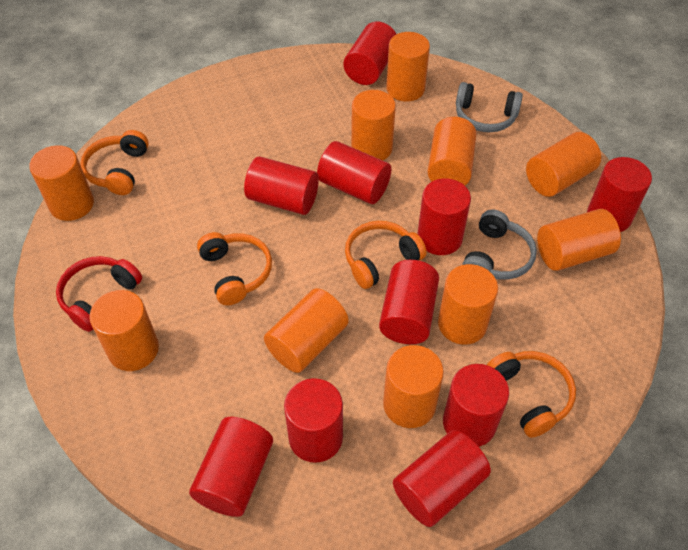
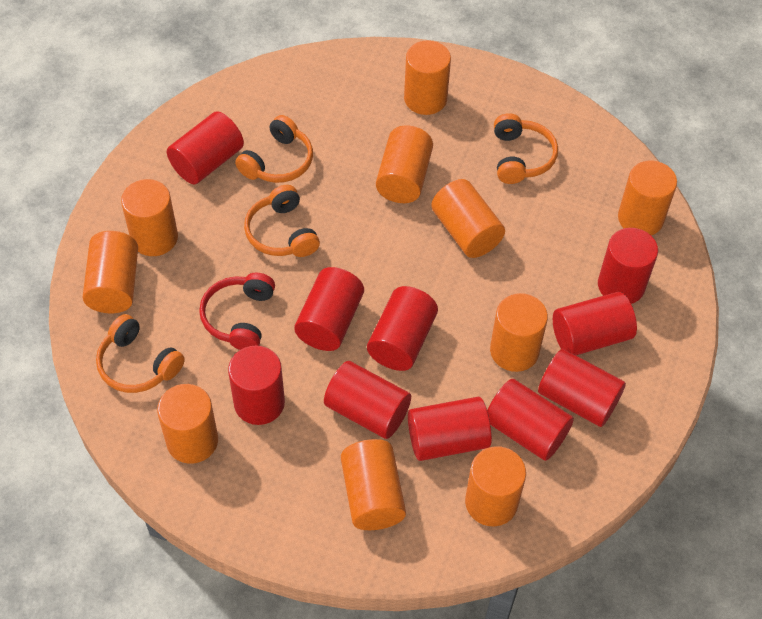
grey headphones: 2 -> 0

